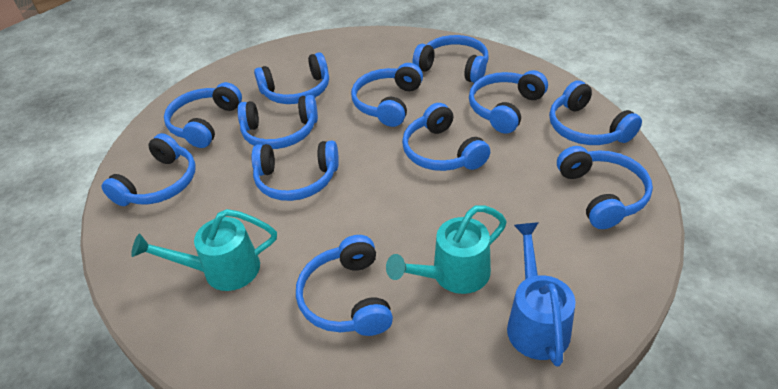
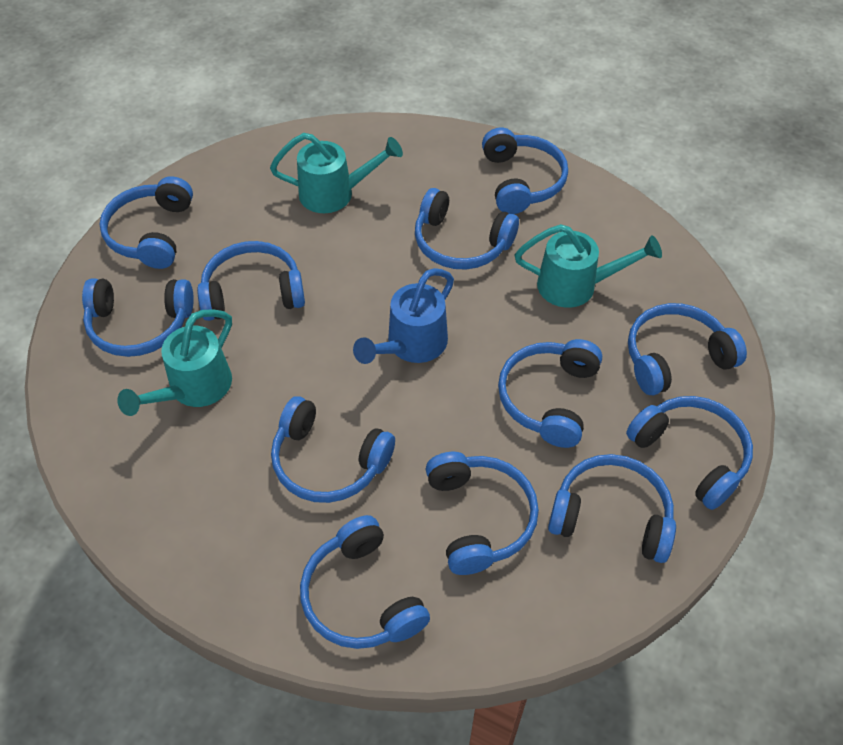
turquoise watering can: 2 -> 3

